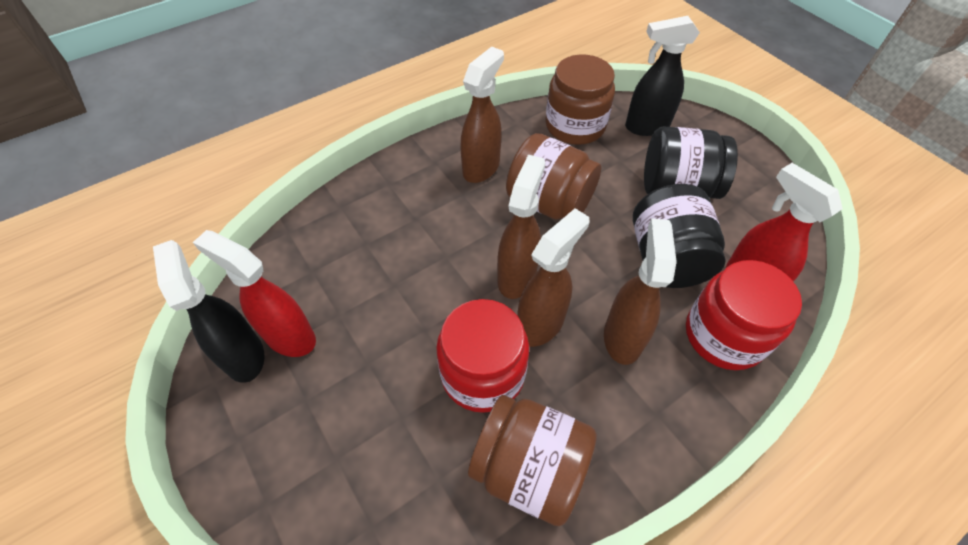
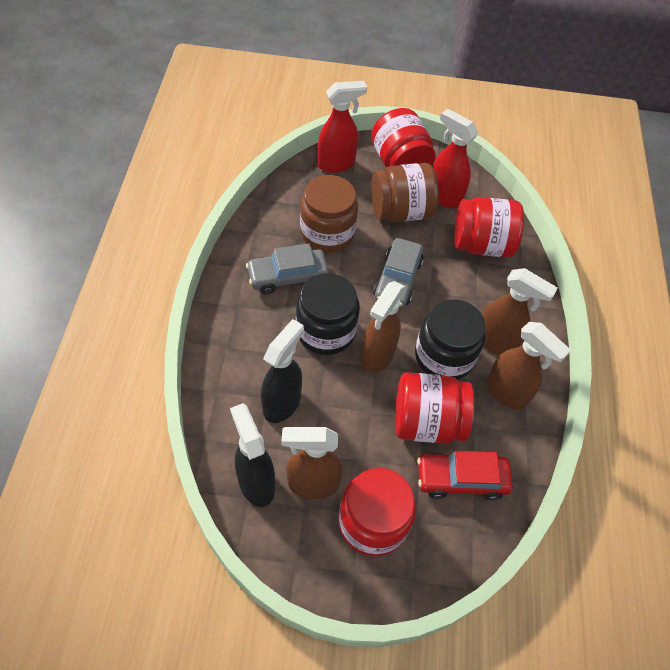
brown jar: 3 -> 2
grey car: 0 -> 2
red car: 0 -> 1
red jar: 2 -> 4

